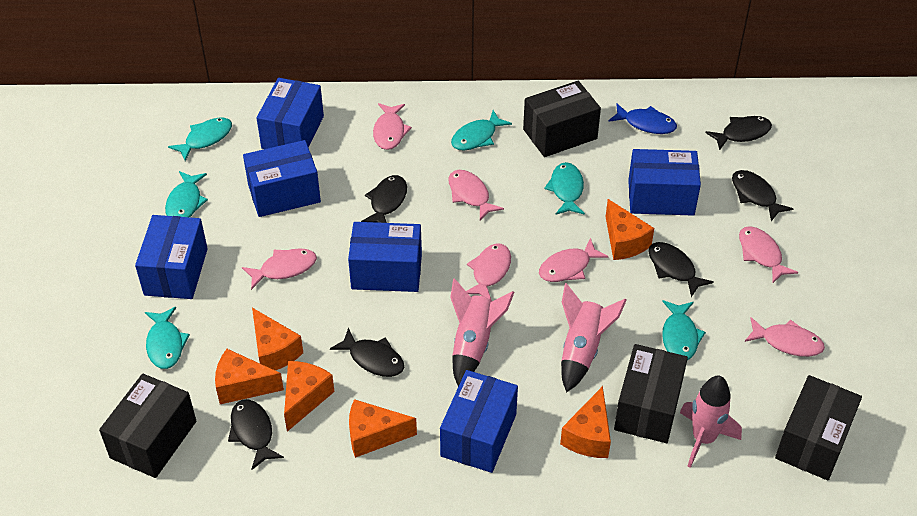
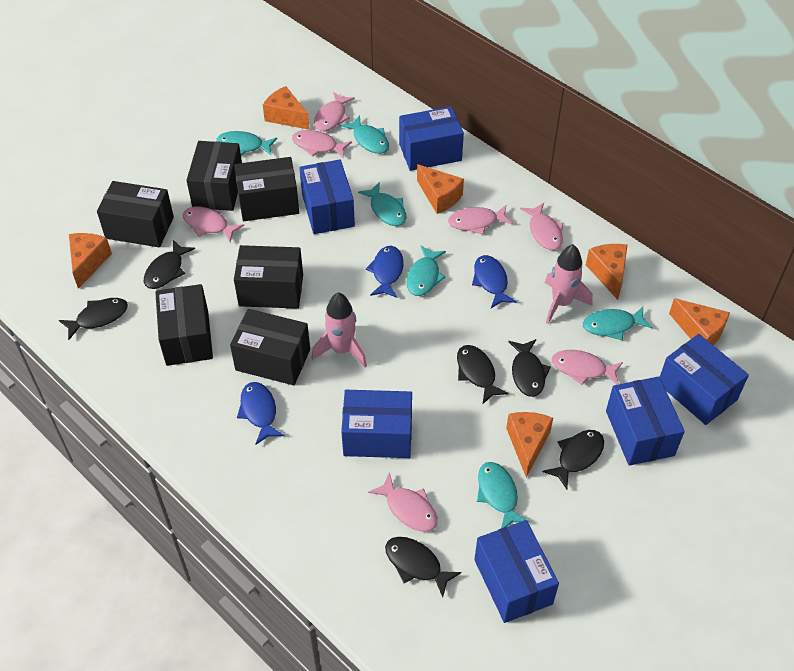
black box: 4 -> 6
blue fish: 1 -> 3
pink rocket: 3 -> 2

